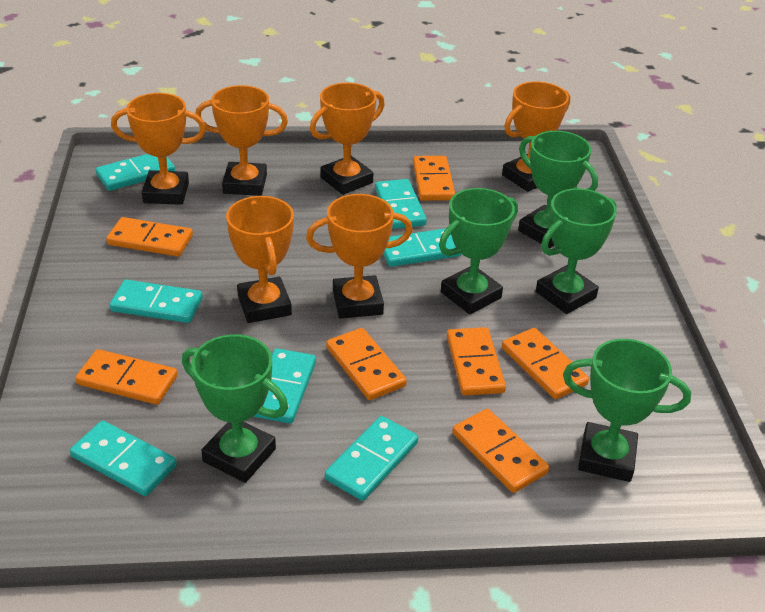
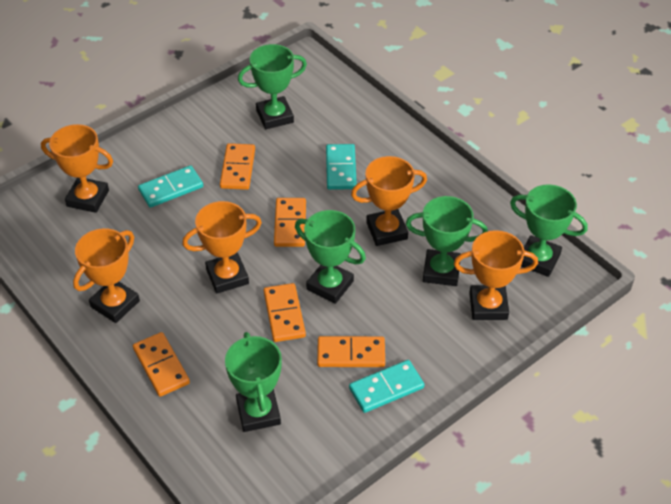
orange domino: 7 -> 5
orange trophy: 6 -> 5
turquoise domino: 7 -> 3

